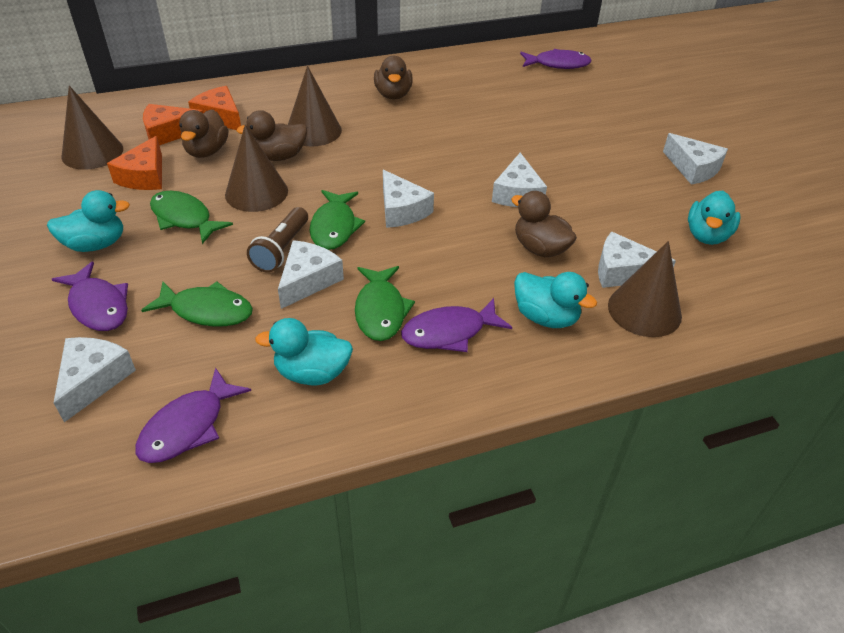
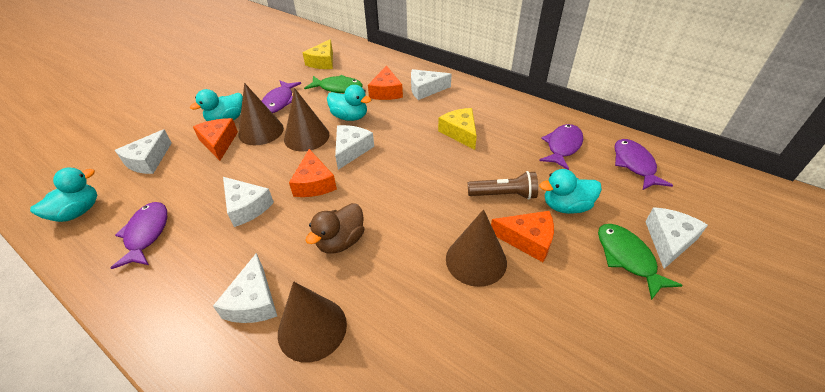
brown duck: 4 -> 1
green fish: 4 -> 2
orange cheese: 3 -> 4
yellow cheese: 0 -> 2

